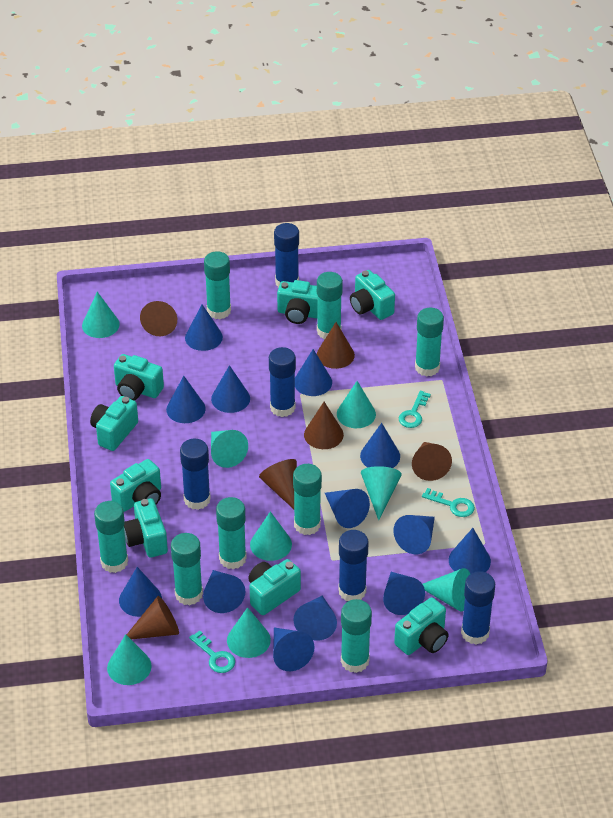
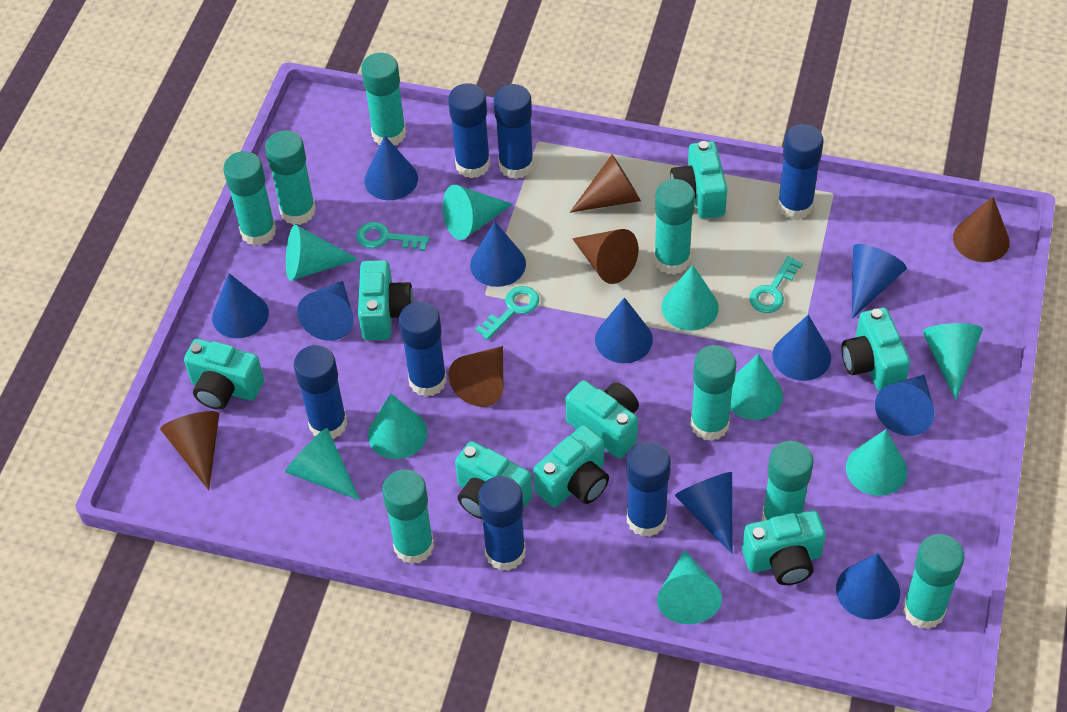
blue cone: 13 -> 10
blue glue stick: 5 -> 7
brown cone: 6 -> 5
turquoise cone: 8 -> 9

